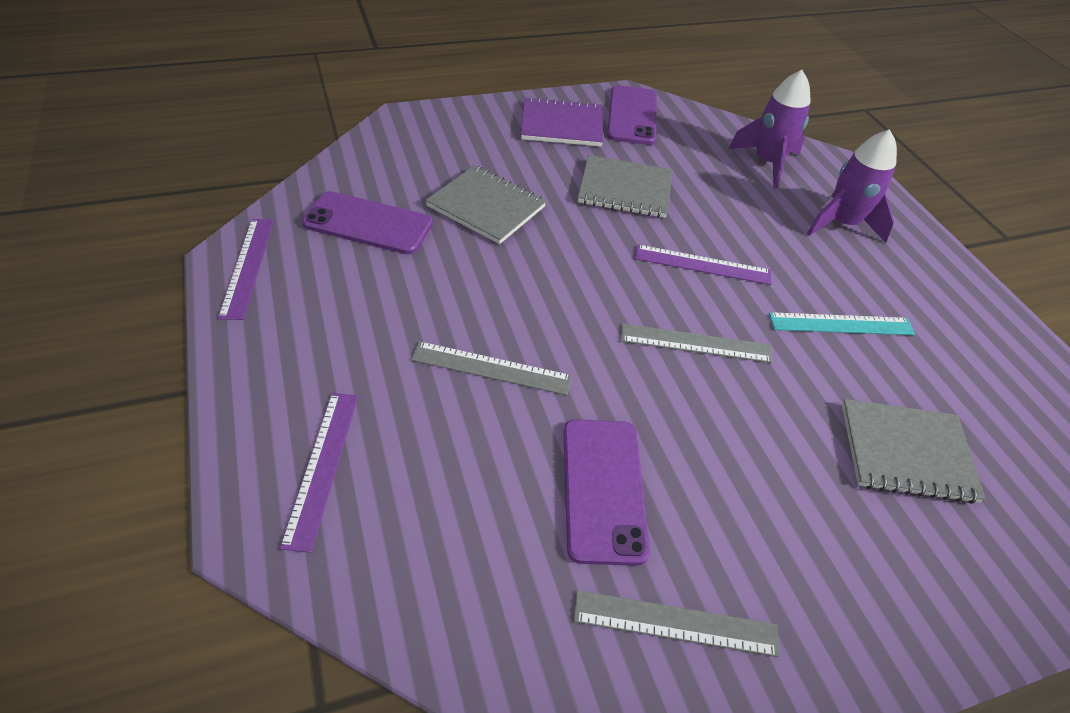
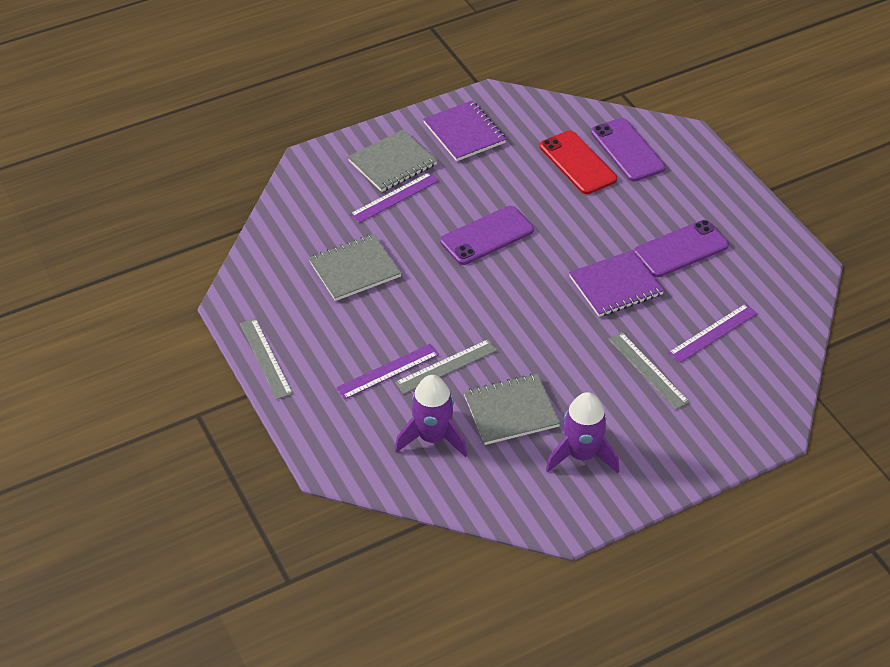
purple notebook: 1 -> 2
red phone: 0 -> 1
turquoise ruler: 1 -> 0

